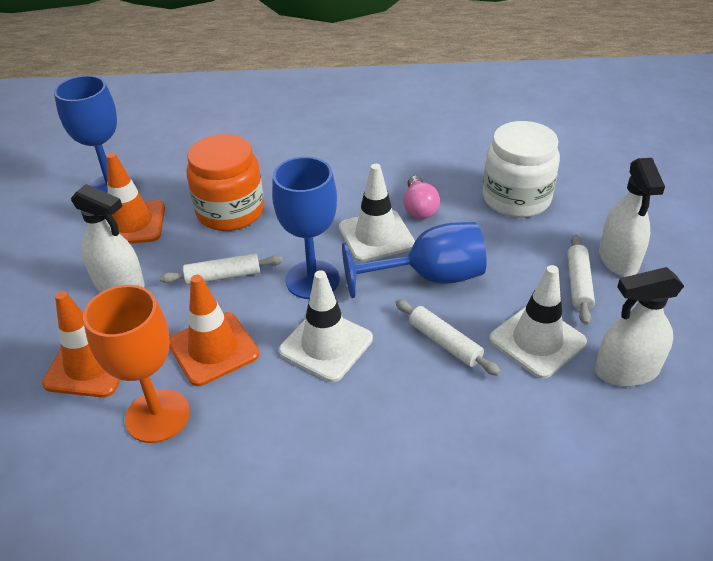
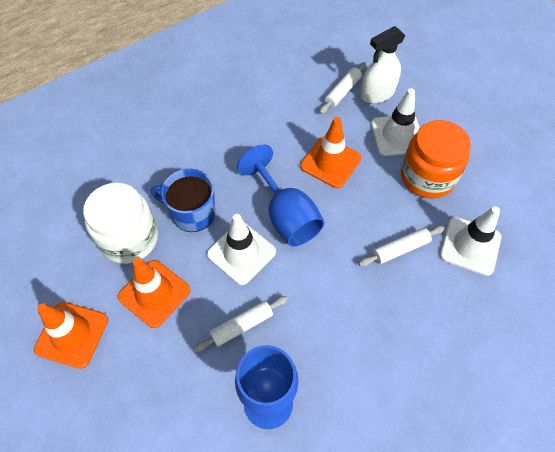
blue goblet: 3 -> 2
blue mug: 0 -> 1
orange goblet: 1 -> 0
pink light bulb: 1 -> 0
white spray bottle: 3 -> 1

